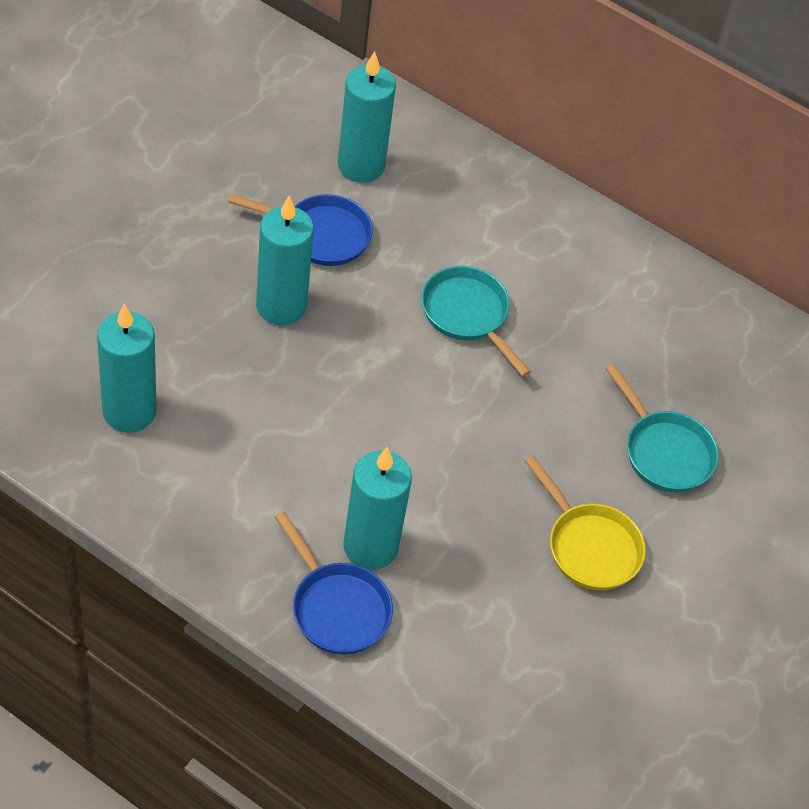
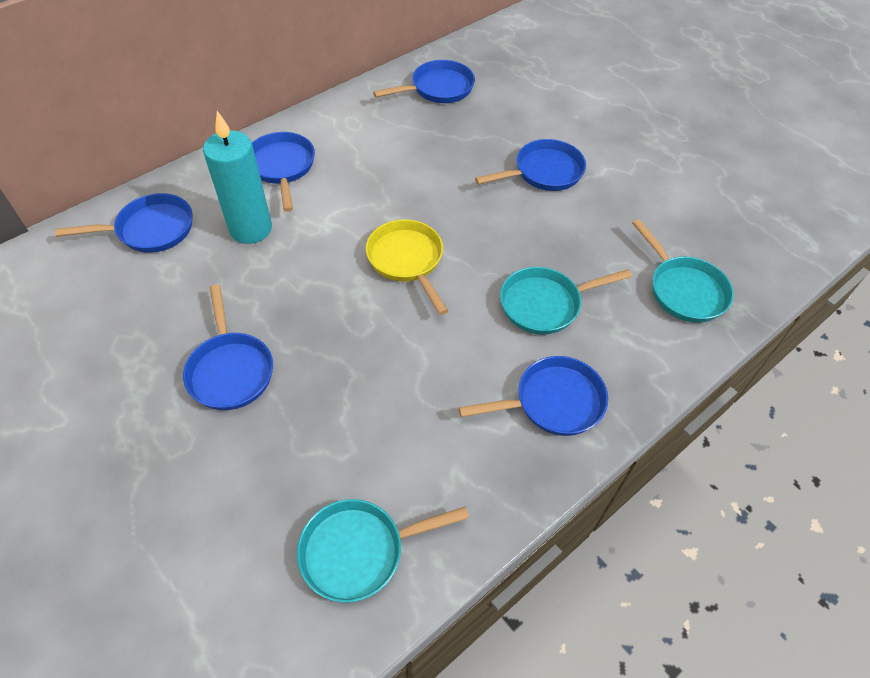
blue pan: 2 -> 6
turquoise candle: 4 -> 1
turquoise pan: 2 -> 3

